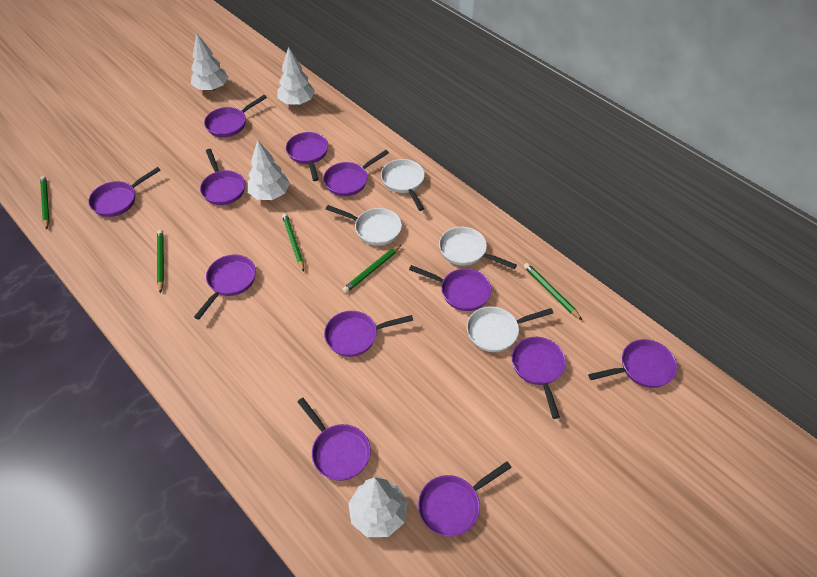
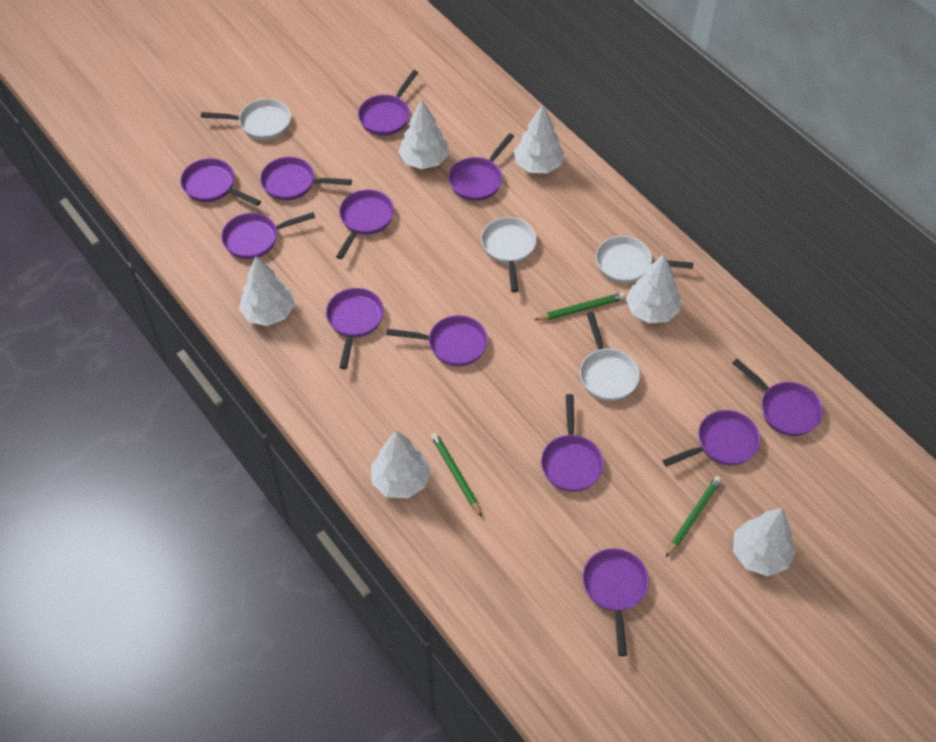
green pencil: 5 -> 3
white tree: 4 -> 6

